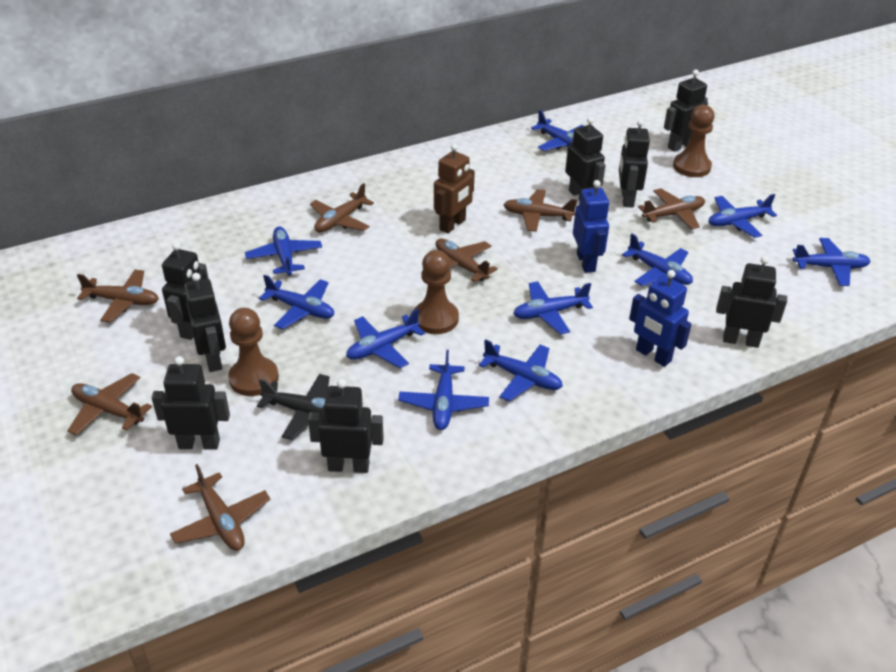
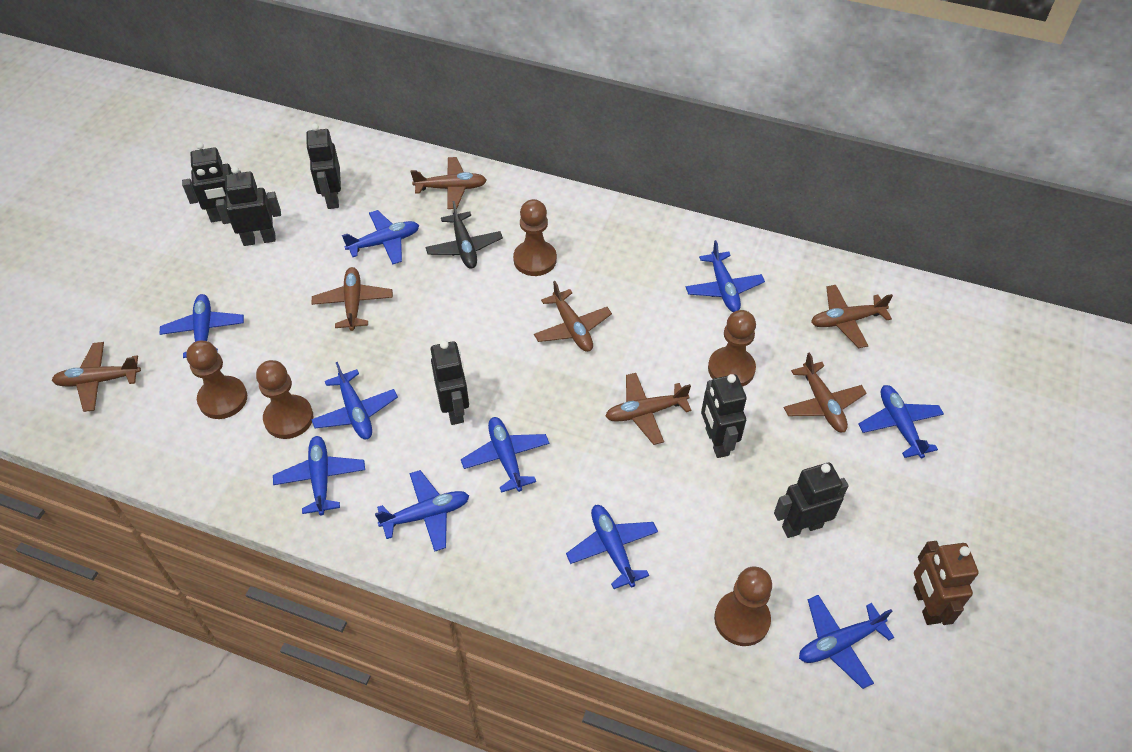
black robot: 8 -> 6
blue robot: 2 -> 0
brown pawn: 3 -> 5

